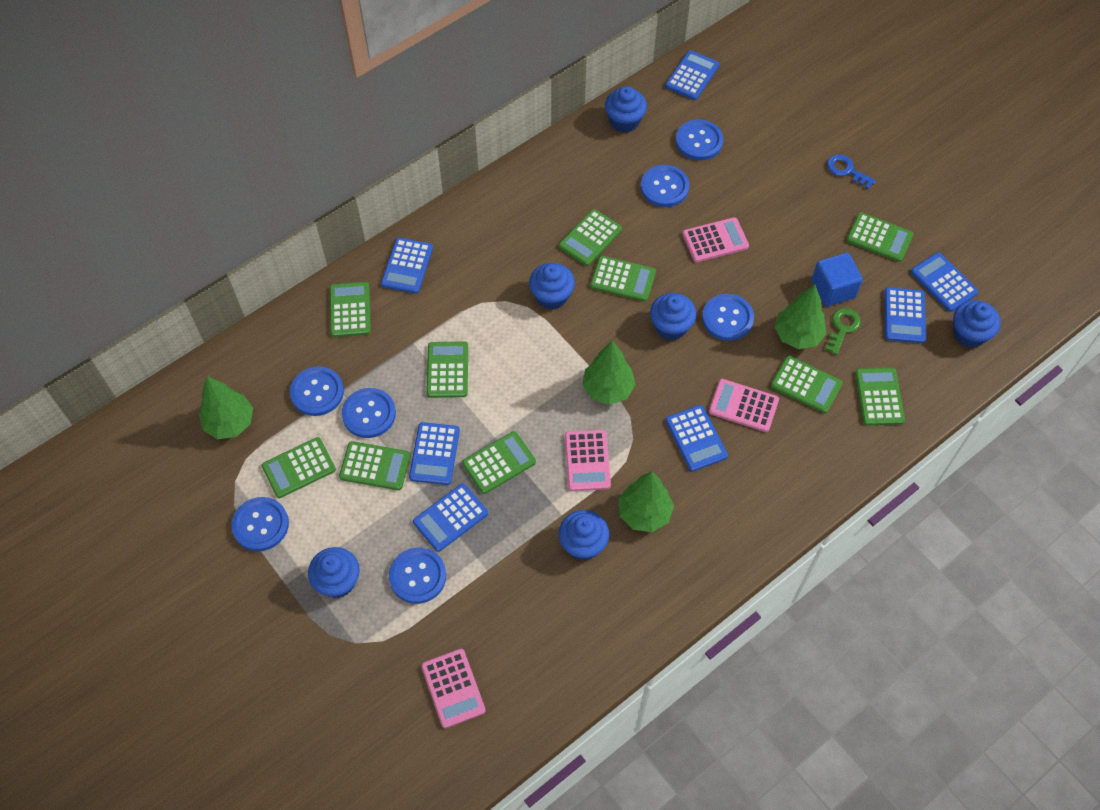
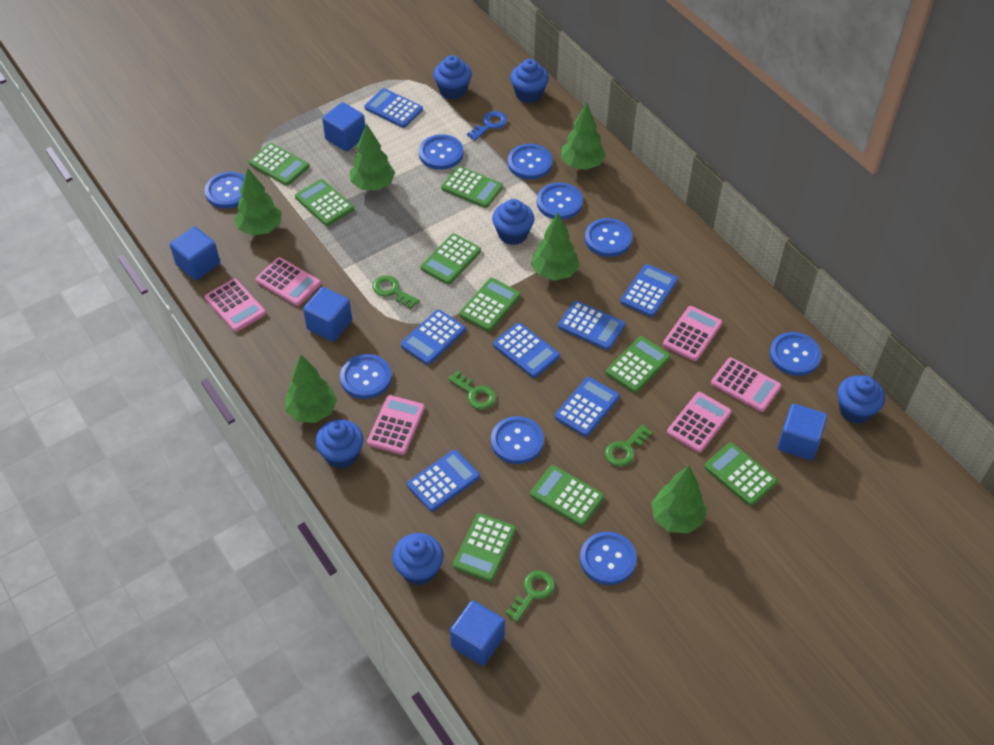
blue button: 7 -> 9
blue cube: 1 -> 5
green calculator: 10 -> 9
green key: 1 -> 4
green tree: 4 -> 6
pink calculator: 4 -> 6

